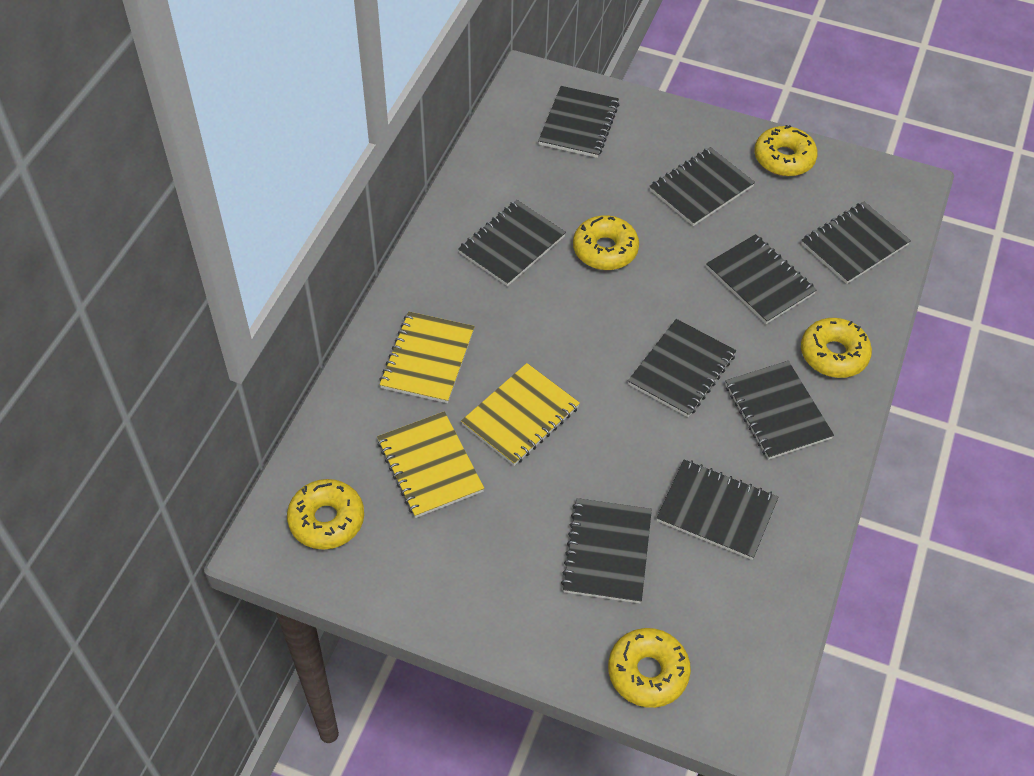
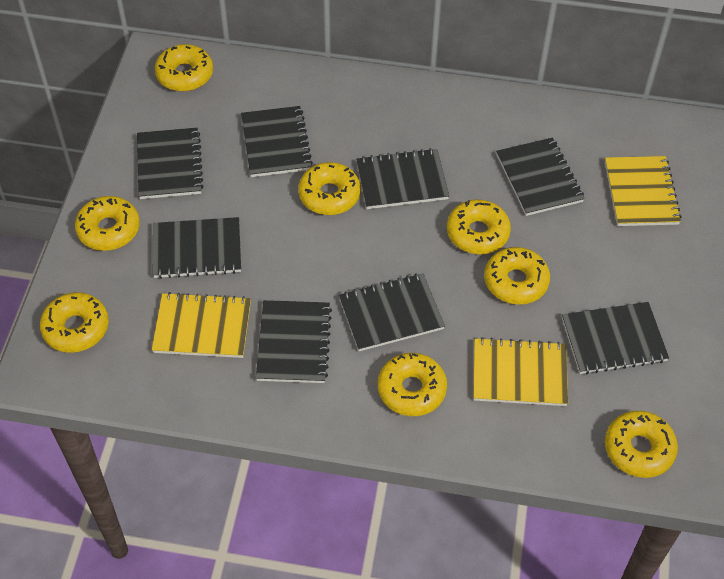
black notebook: 9 -> 8
yellow donut: 5 -> 8

